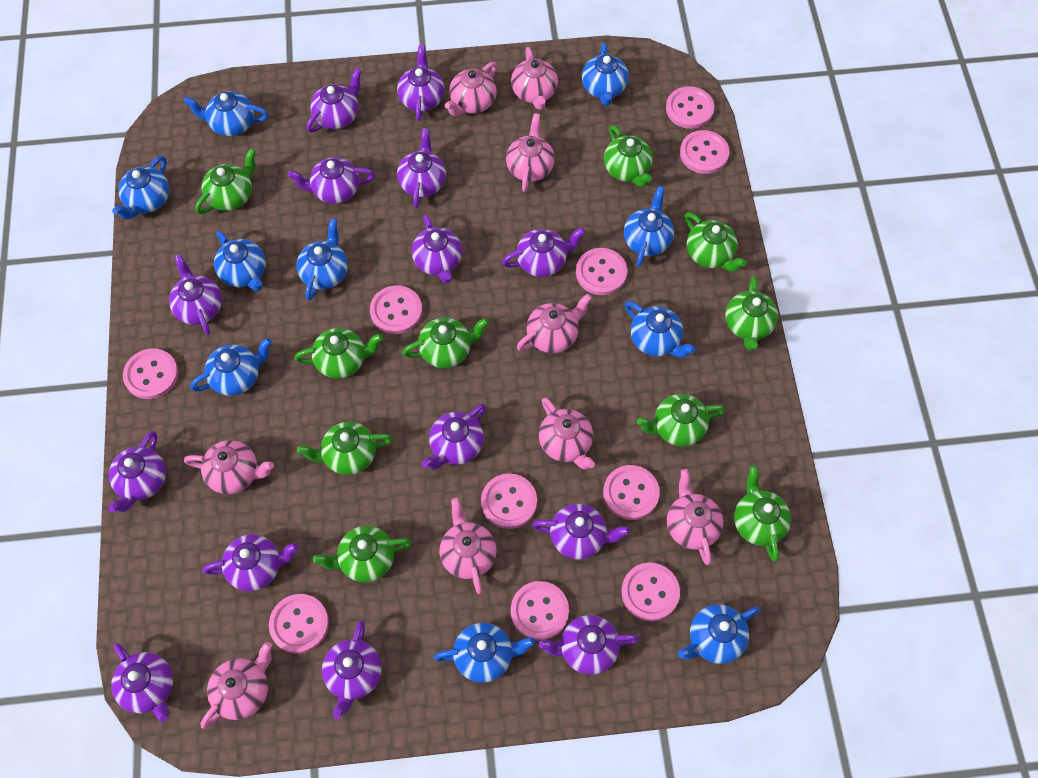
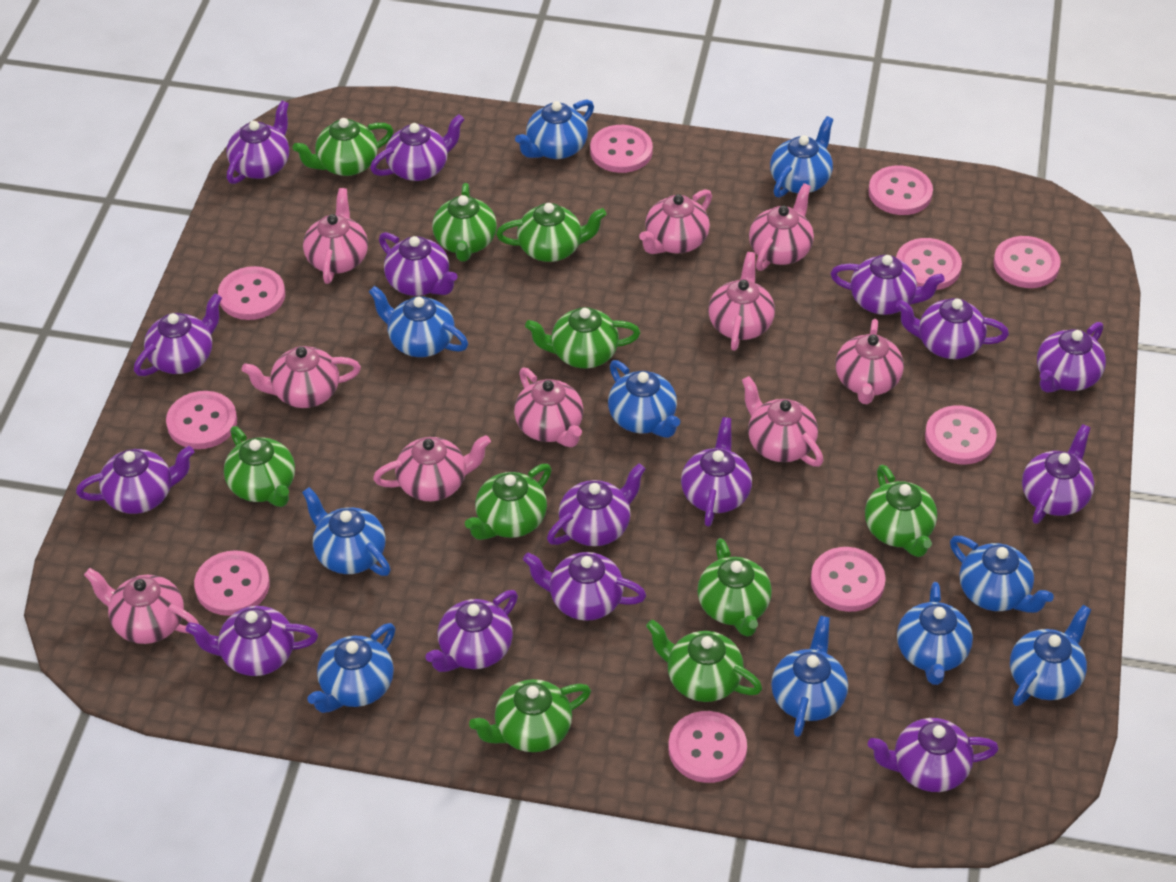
pink teapot: 9 -> 10
purple teapot: 14 -> 15

